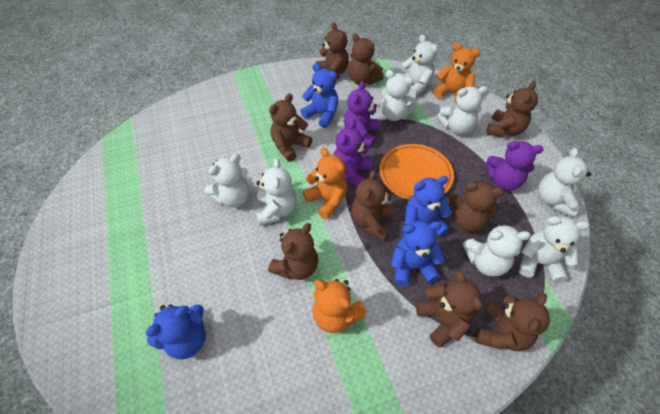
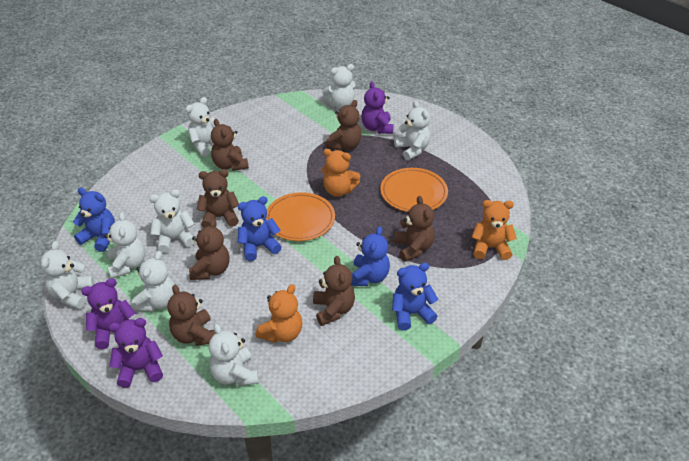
brown teddy bear: 9 -> 7
orange plate: 1 -> 2

